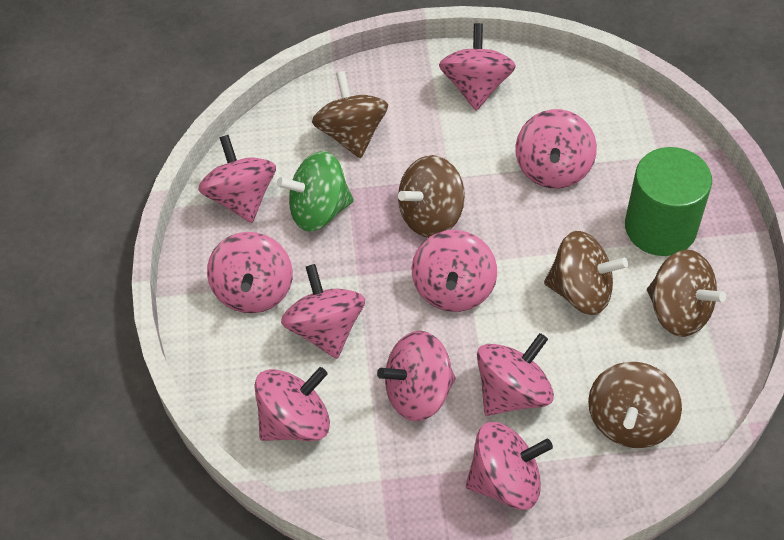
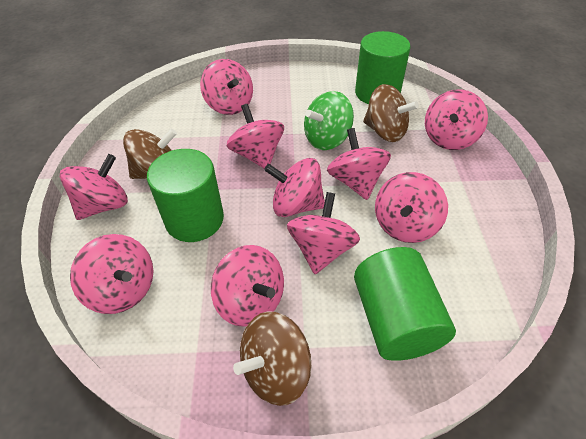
brown spinning top: 5 -> 3
green cylinder: 1 -> 3

